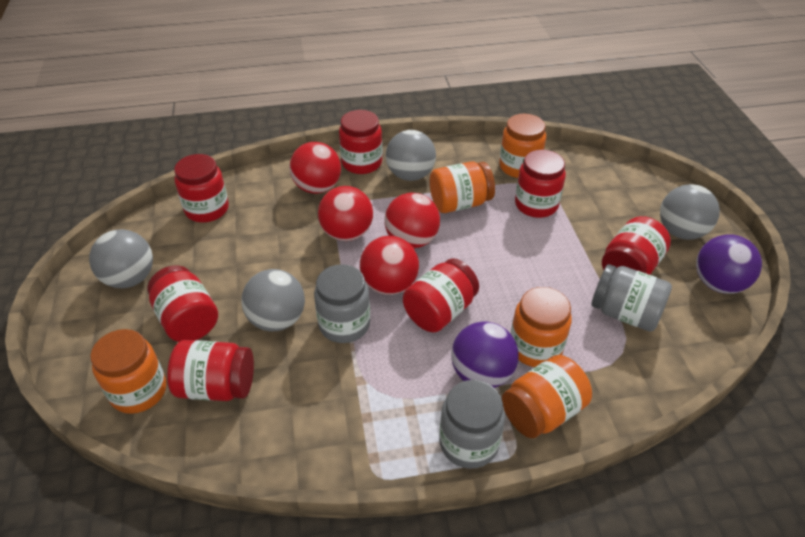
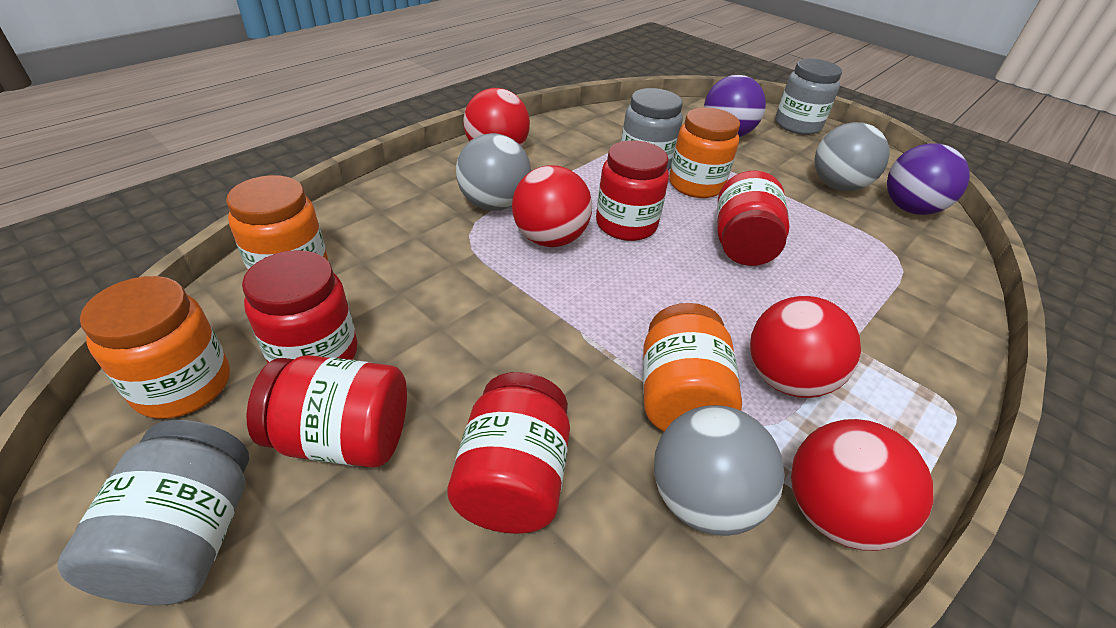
grey ball: 4 -> 3
orange jar: 5 -> 4
red jar: 7 -> 5

